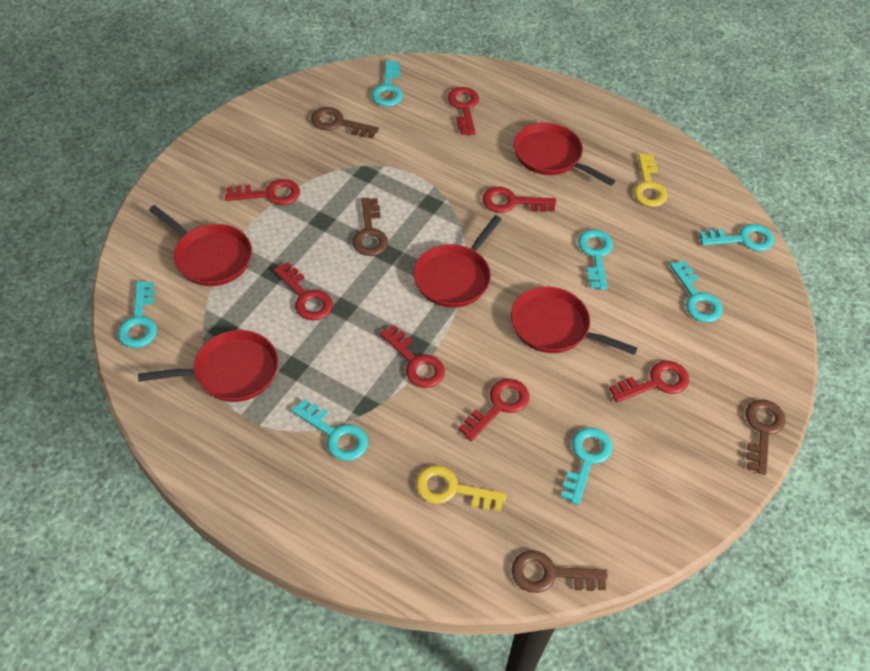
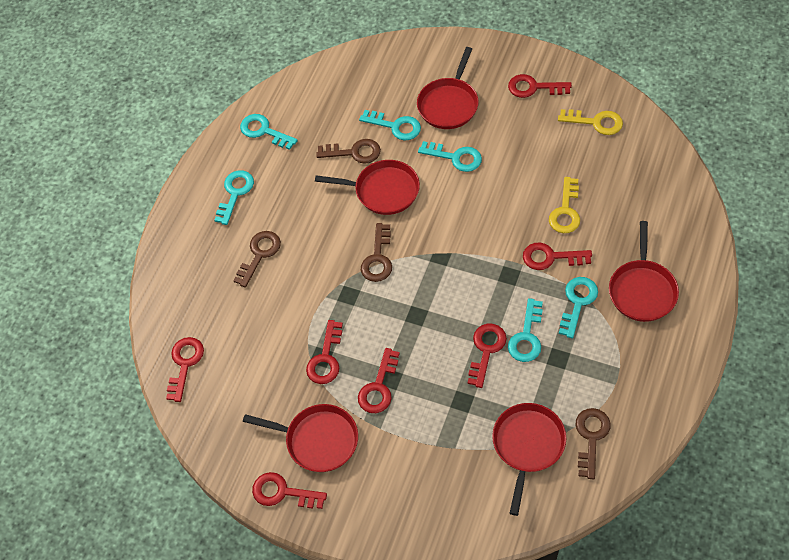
turquoise key: 7 -> 6

